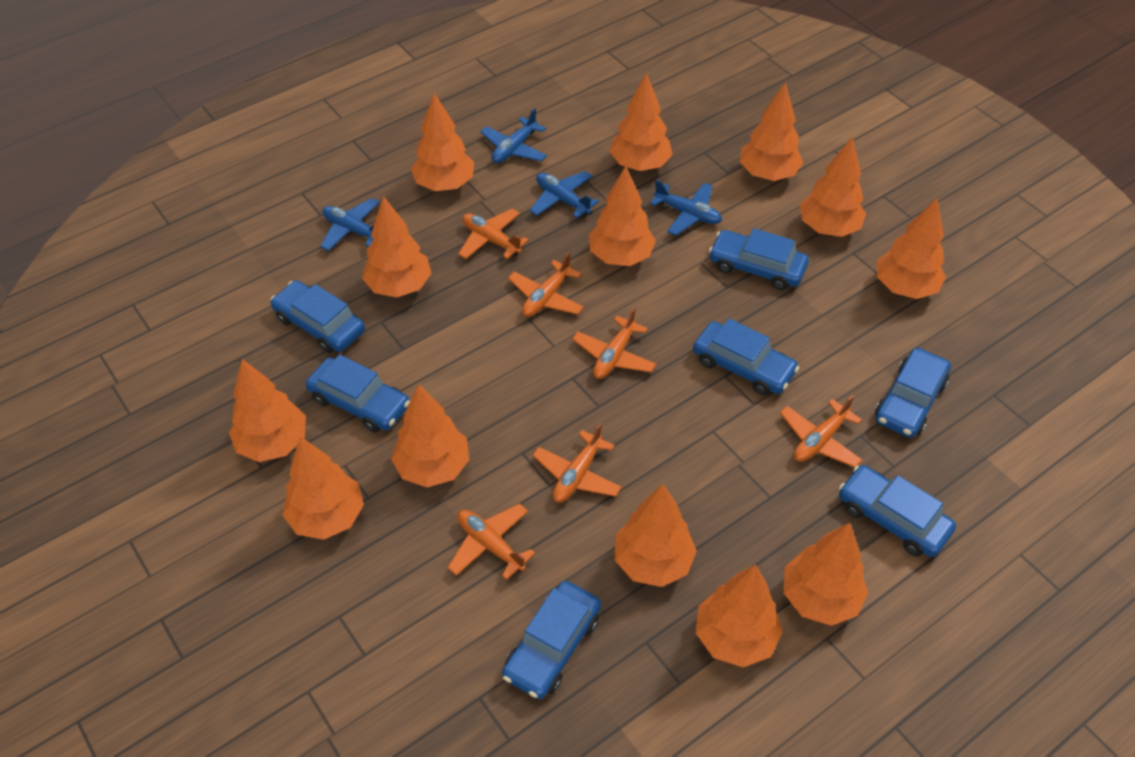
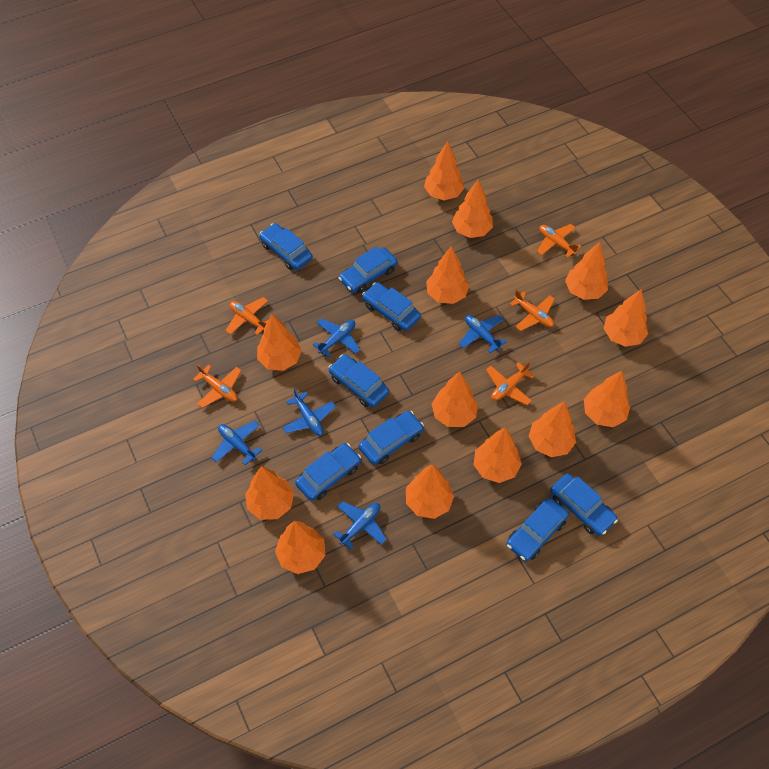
blue car: 7 -> 8
blue plane: 4 -> 5
orange plane: 6 -> 5

